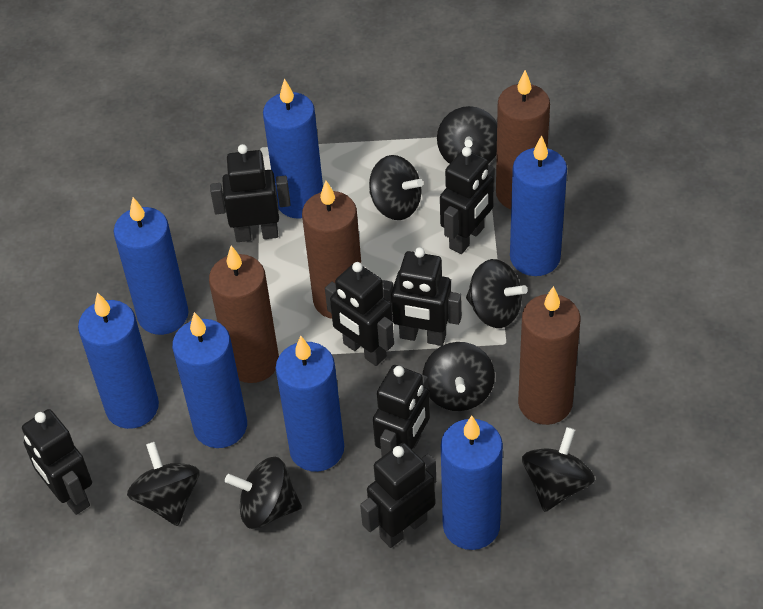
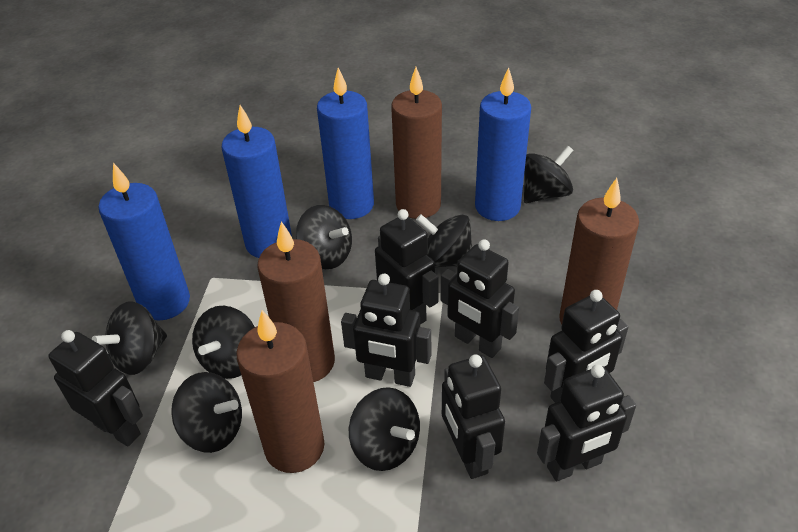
blue candle: 7 -> 4

